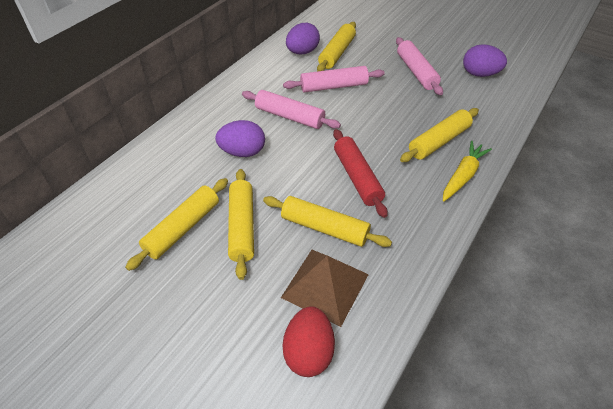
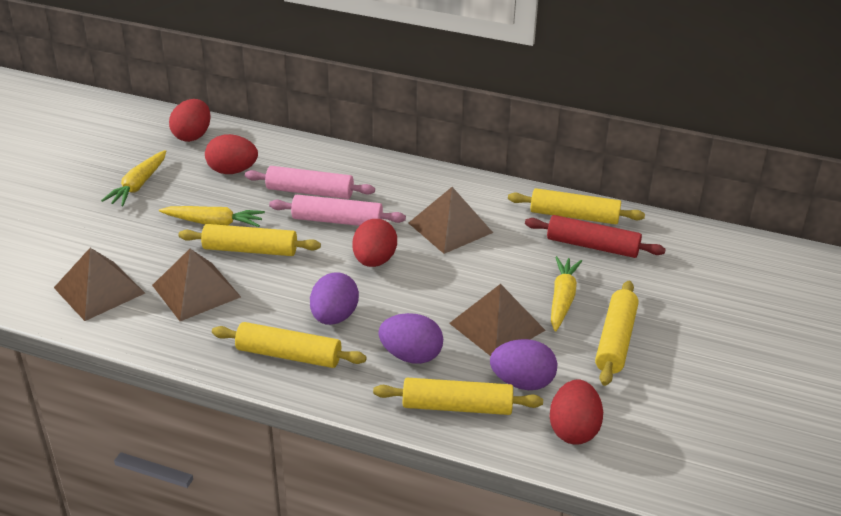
brown pyramid: 1 -> 4
pink rolling pin: 3 -> 2
red egg: 1 -> 4
yellow carrot: 1 -> 3

